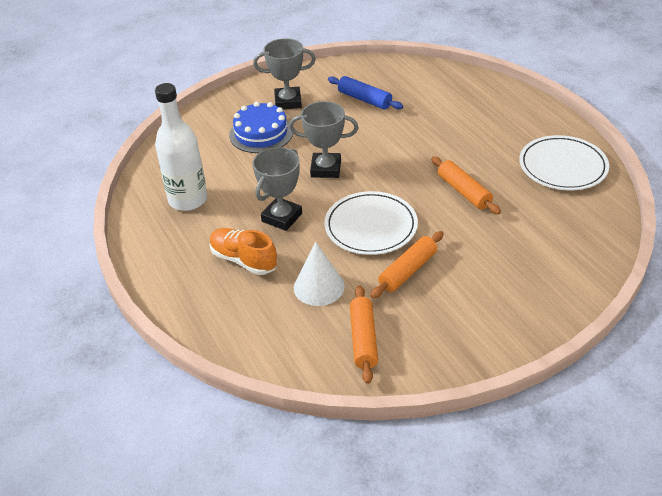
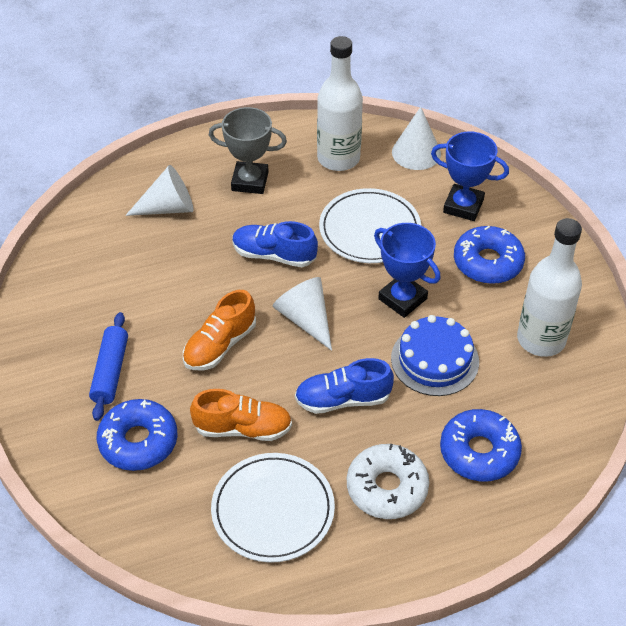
blue donut: 0 -> 3
blue shoe: 0 -> 2
blue trophy: 0 -> 2
grey trophy: 3 -> 1
orange rolling pin: 3 -> 0
orange shoe: 1 -> 2
white bottle: 1 -> 2
white cone: 1 -> 3
white donut: 0 -> 1

